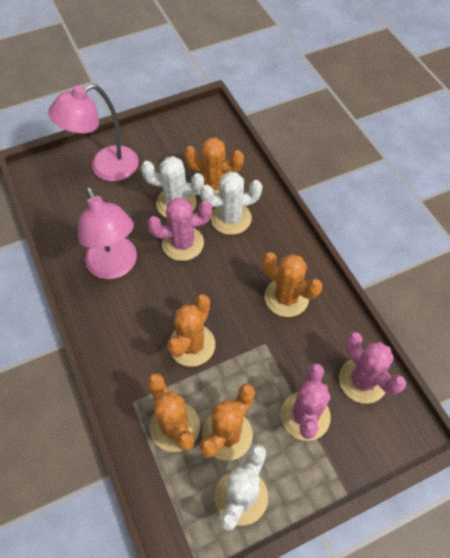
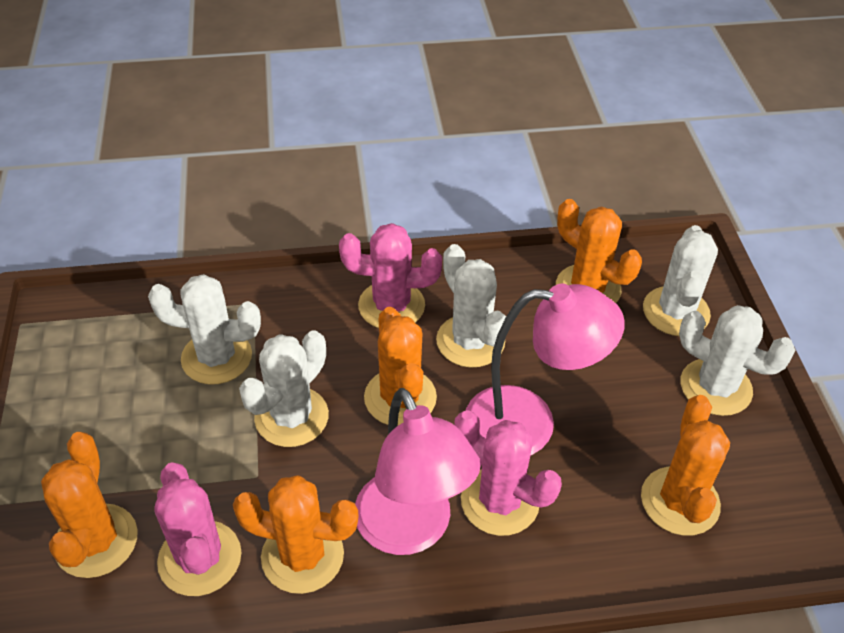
white cactus: 3 -> 5

